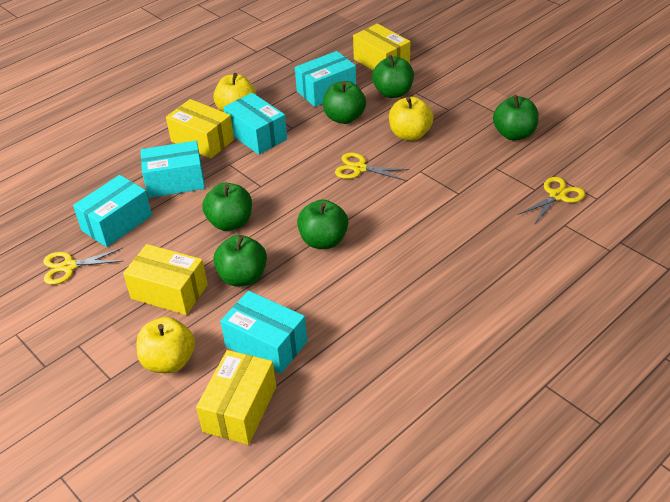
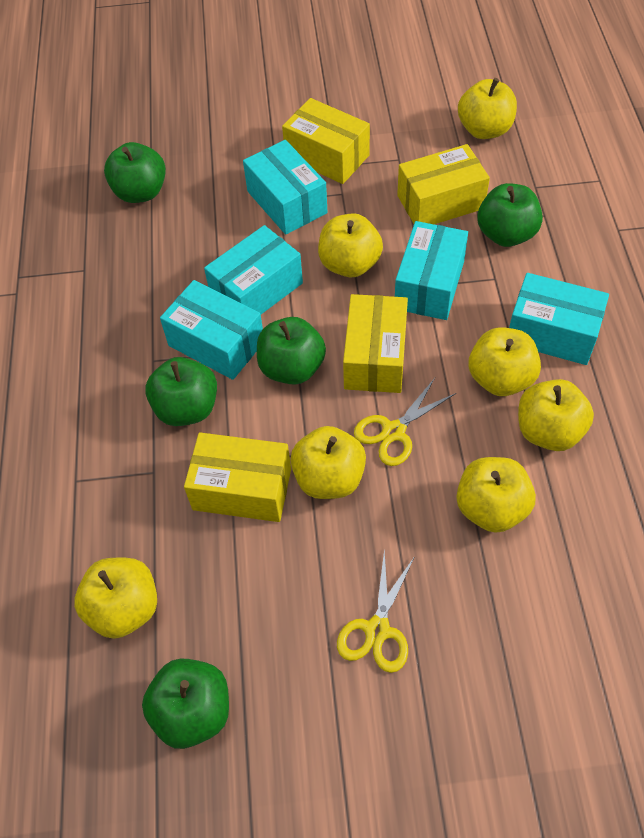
green apple: 6 -> 5
yellow apple: 3 -> 7
yellow scissors: 3 -> 2

